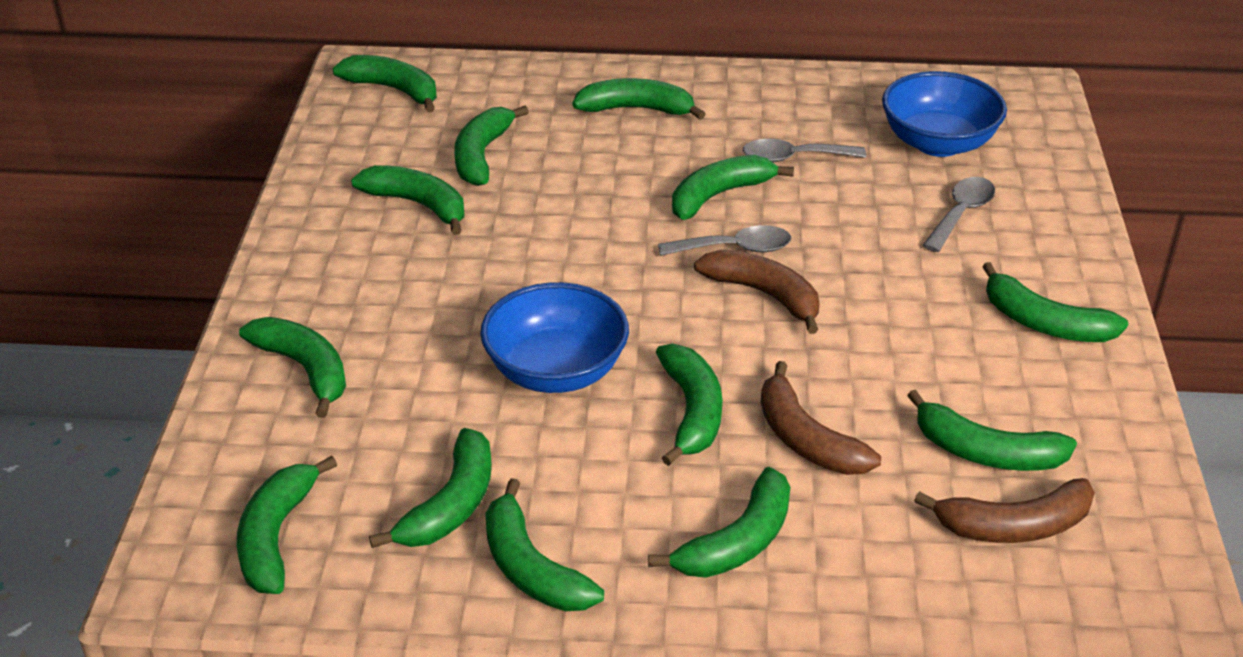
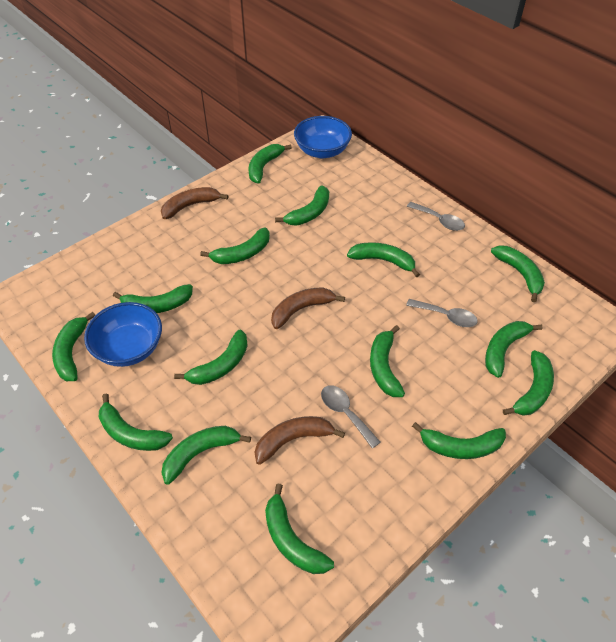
green banana: 13 -> 15

